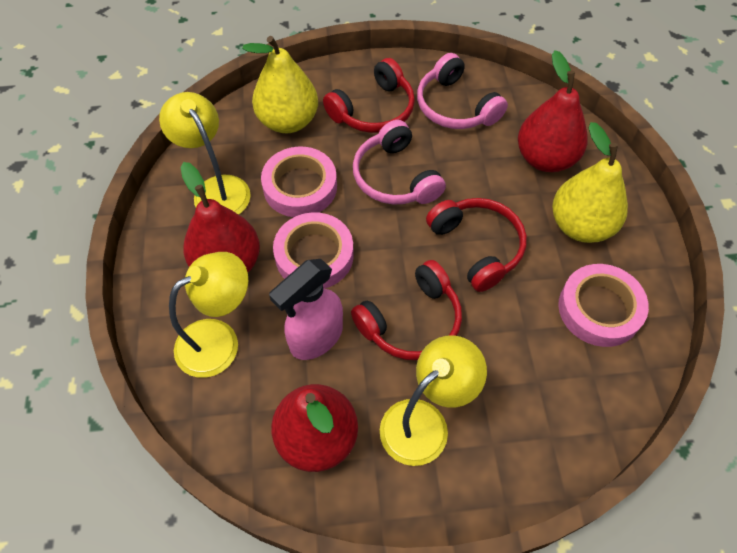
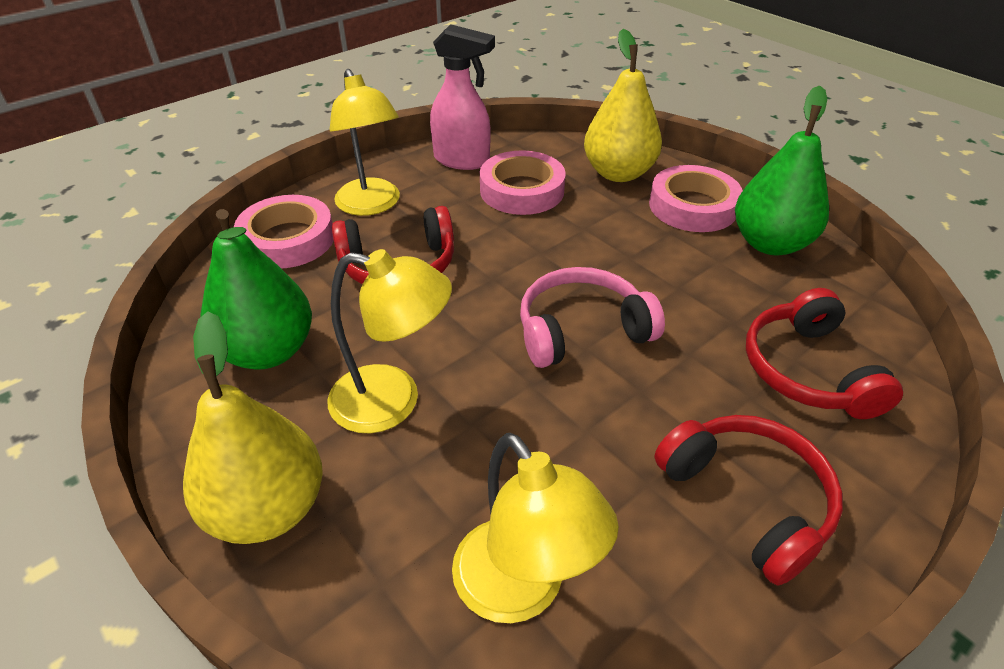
green pear: 0 -> 2
pink headphones: 2 -> 1
red pear: 3 -> 0

